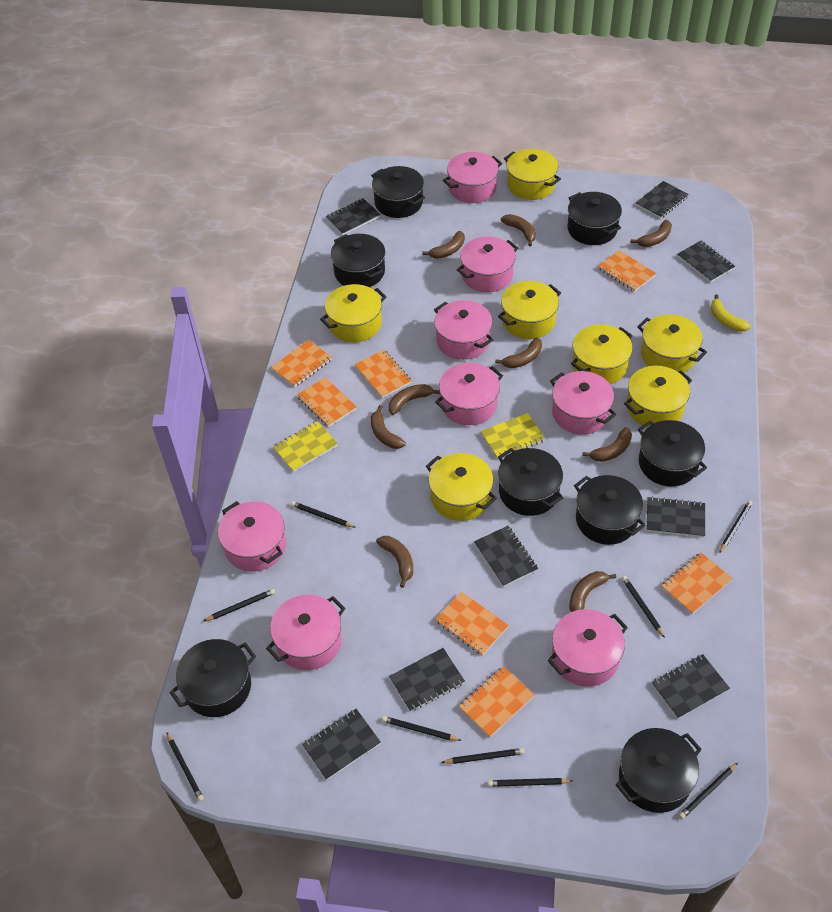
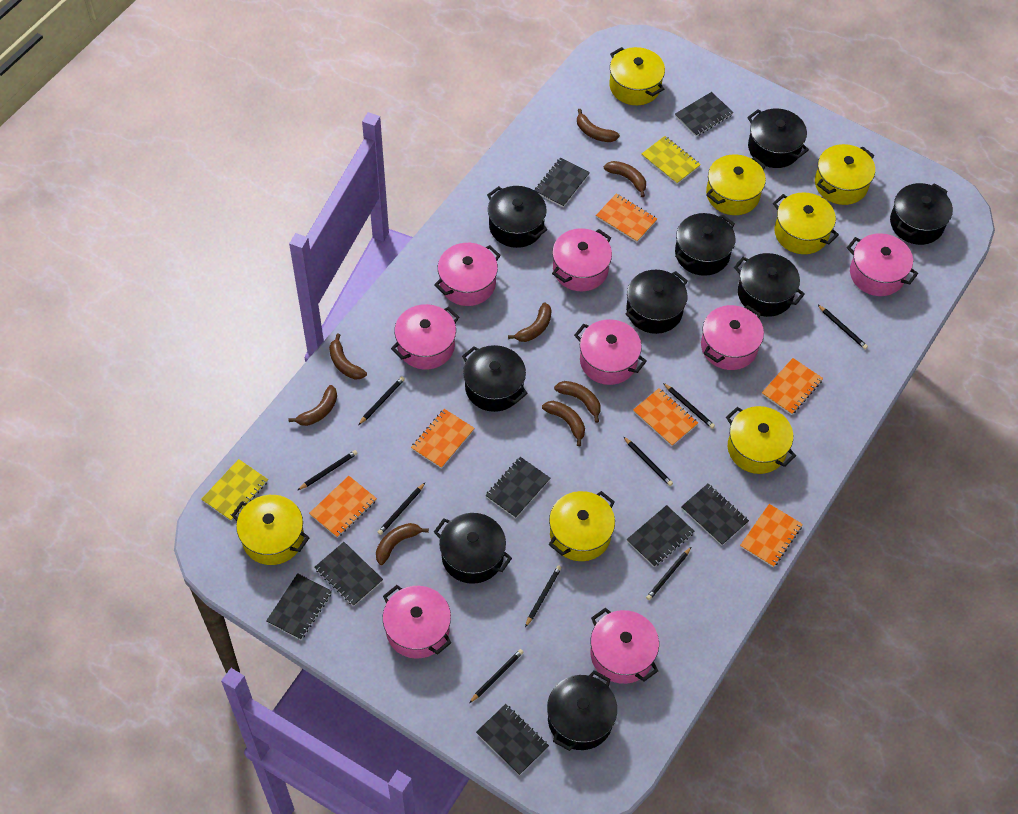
black pot: 8 -> 9
brown banana: 9 -> 8
orange notebook: 7 -> 6
yellow banana: 1 -> 0

